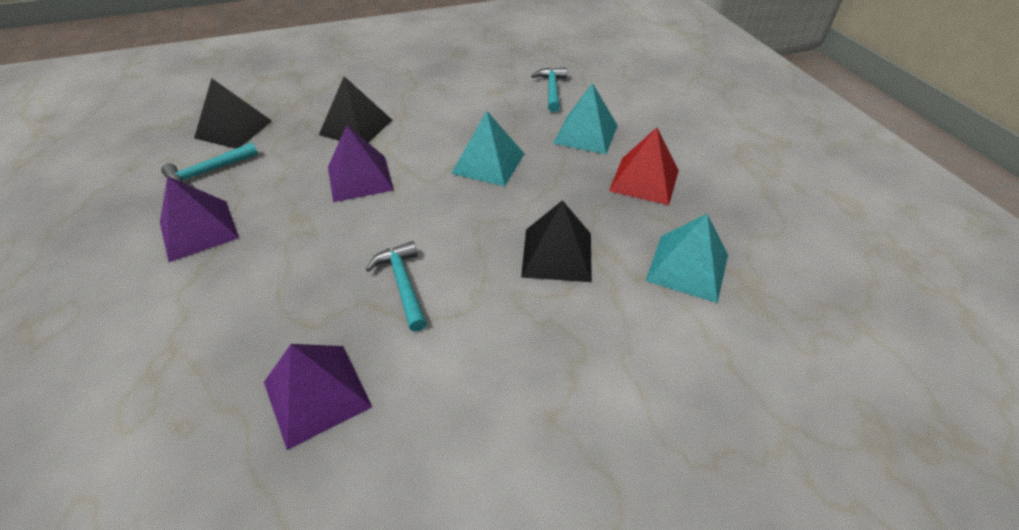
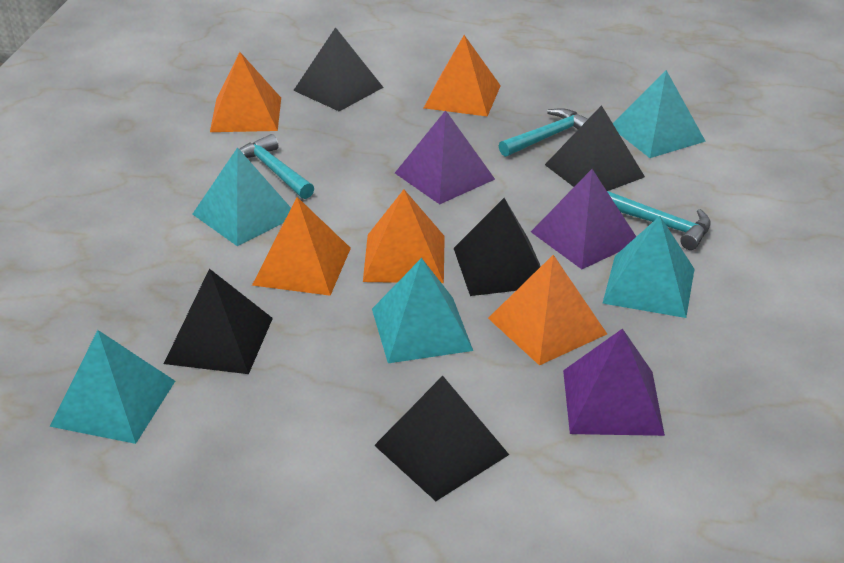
black pyramid: 3 -> 5
orange pyramid: 0 -> 5
red pyramid: 1 -> 0
turquoise pyramid: 3 -> 5

